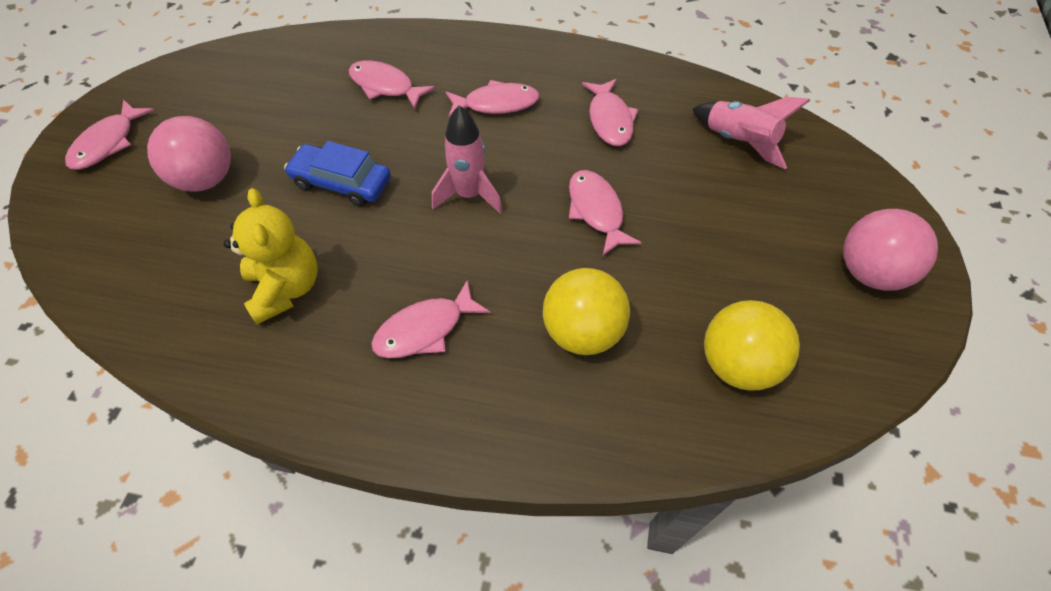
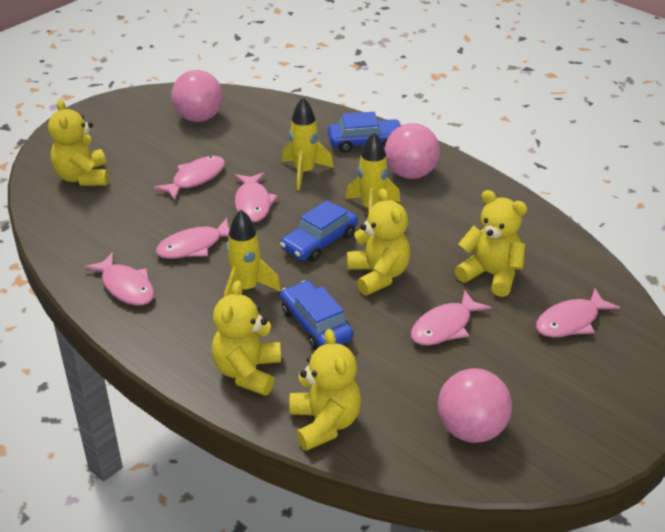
blue car: 1 -> 3
pink ball: 2 -> 3
pink rocket: 2 -> 0
yellow ball: 2 -> 0
yellow rocket: 0 -> 3
yellow teddy bear: 1 -> 5

